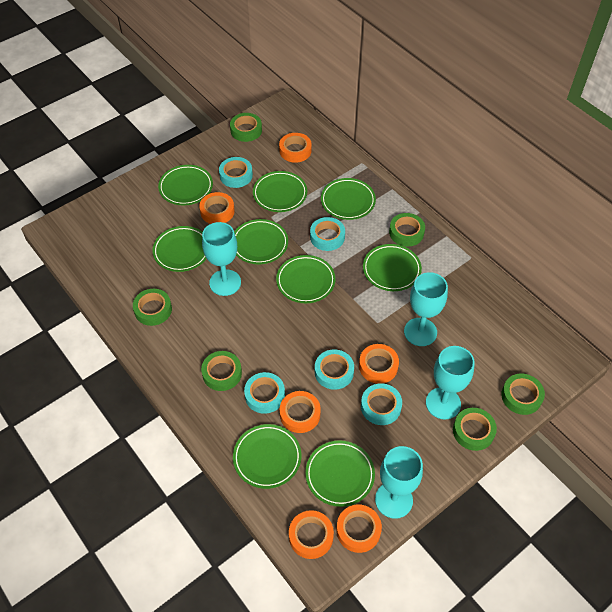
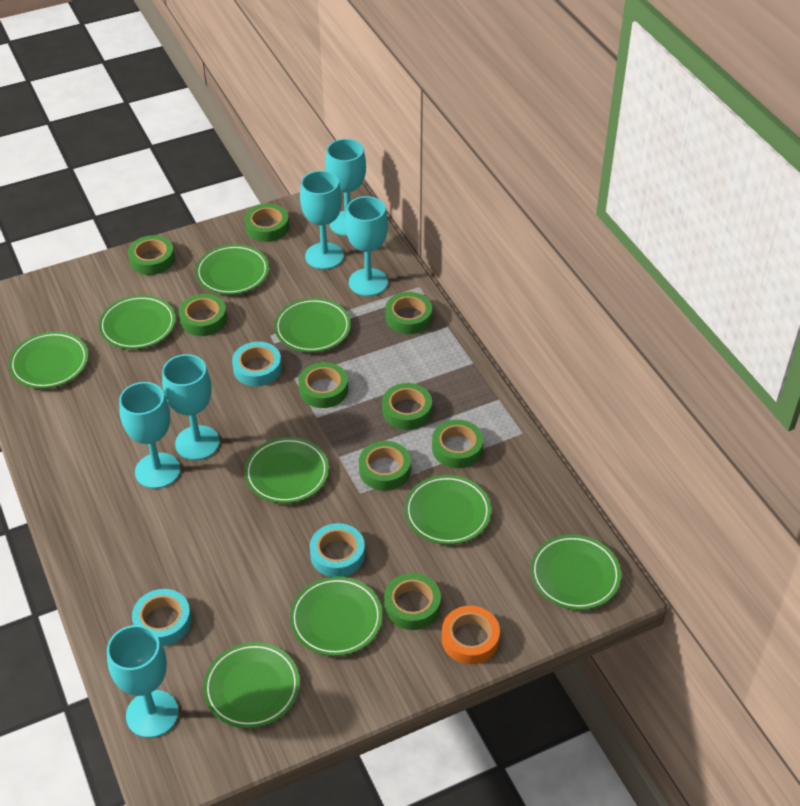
green tape: 6 -> 9
orange tape: 6 -> 1
turquoise goblet: 4 -> 6
turquoise tape: 5 -> 3

